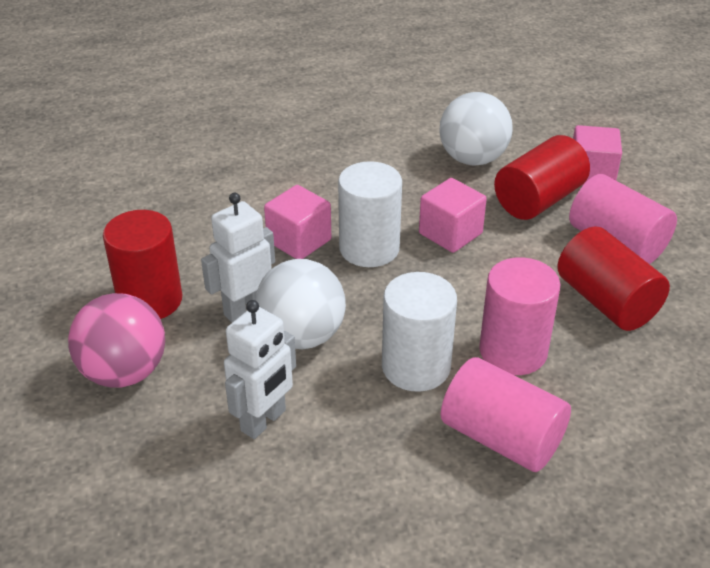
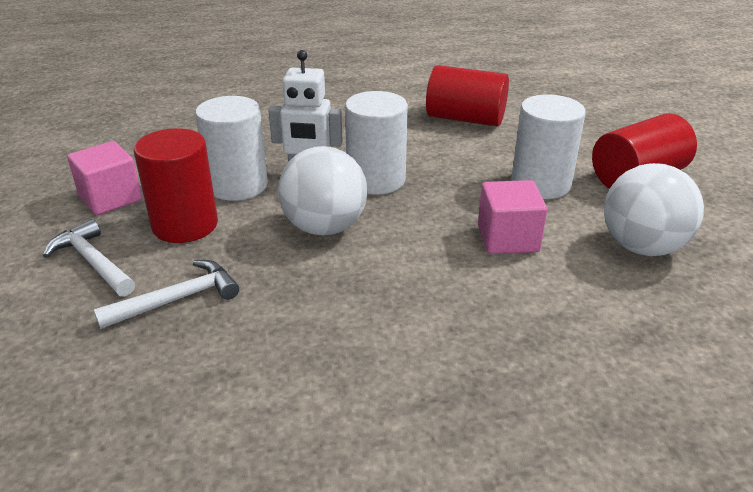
pink ball: 1 -> 0
pink cube: 3 -> 2
pink cylinder: 3 -> 0
white cylinder: 2 -> 3
white hammer: 0 -> 2
white robot: 2 -> 1

